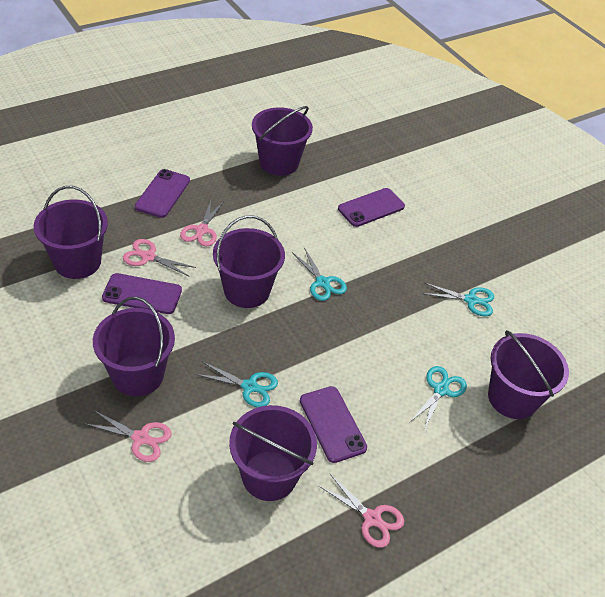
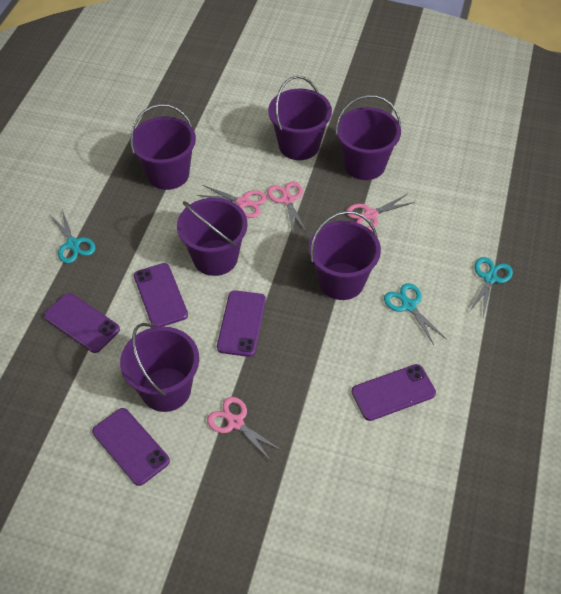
purple phone: 4 -> 5
turquoise scissors: 4 -> 3

